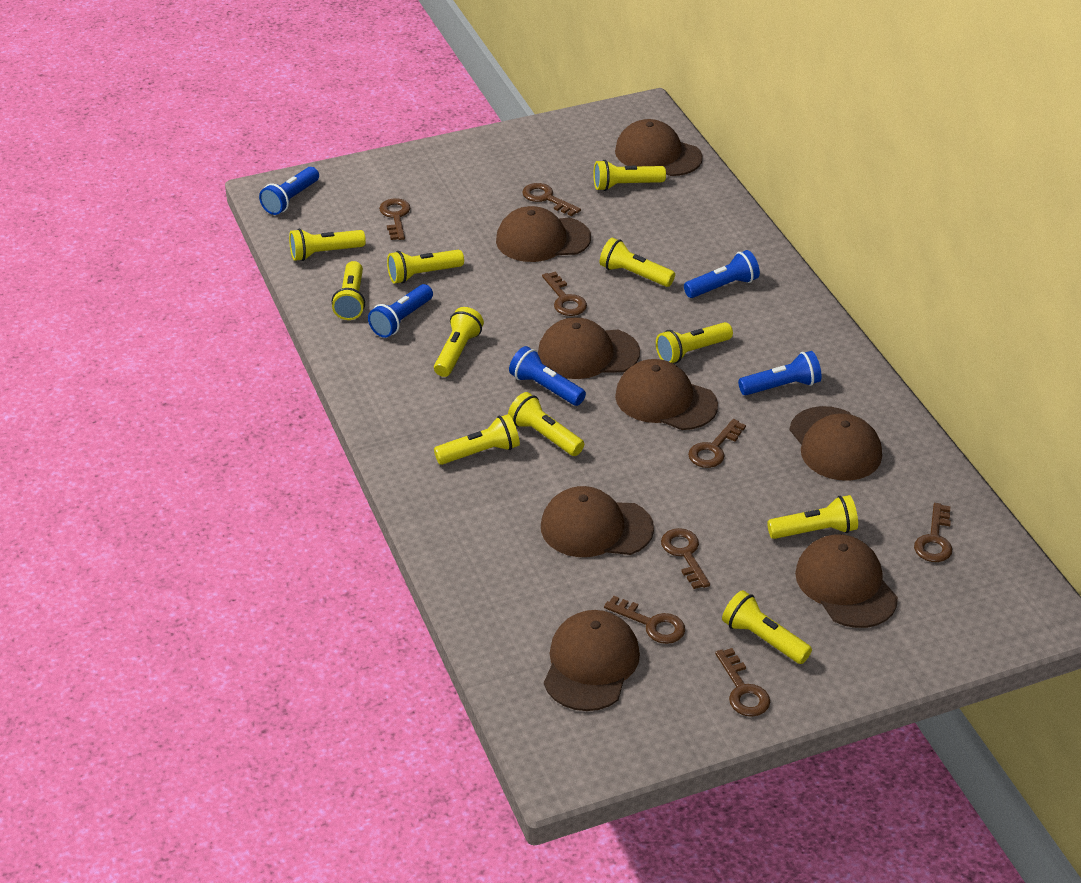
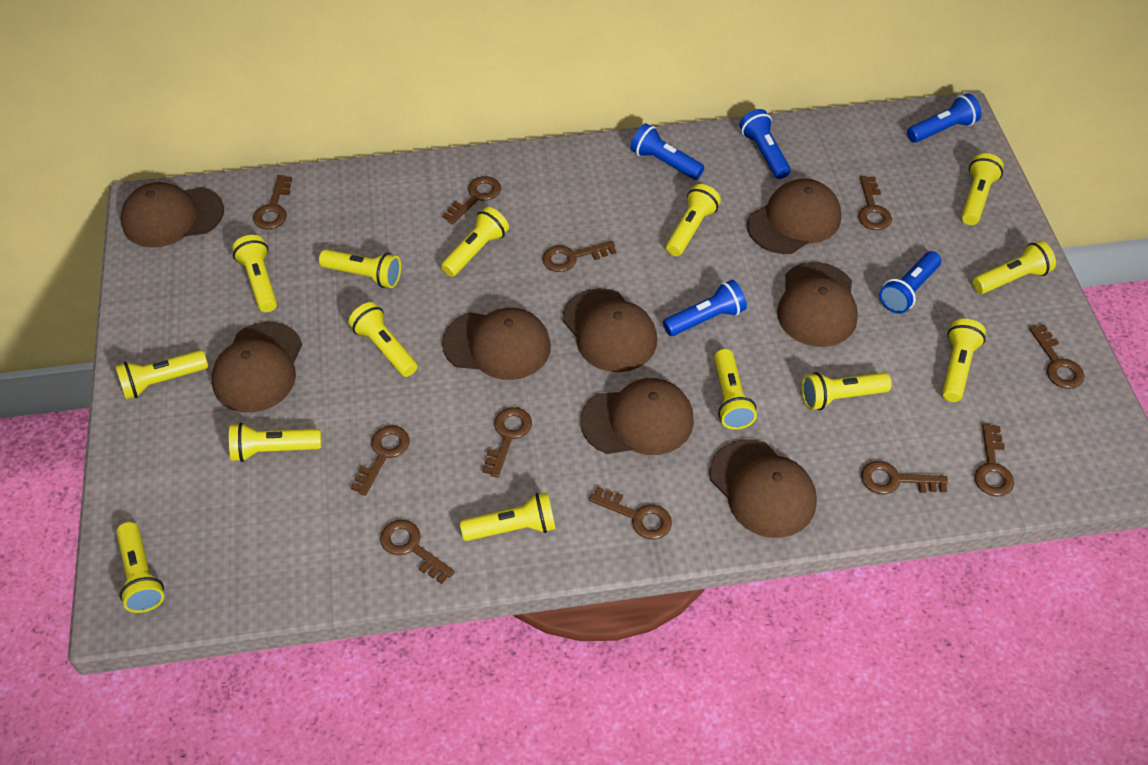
brown key: 8 -> 11
yellow flashlight: 11 -> 14

